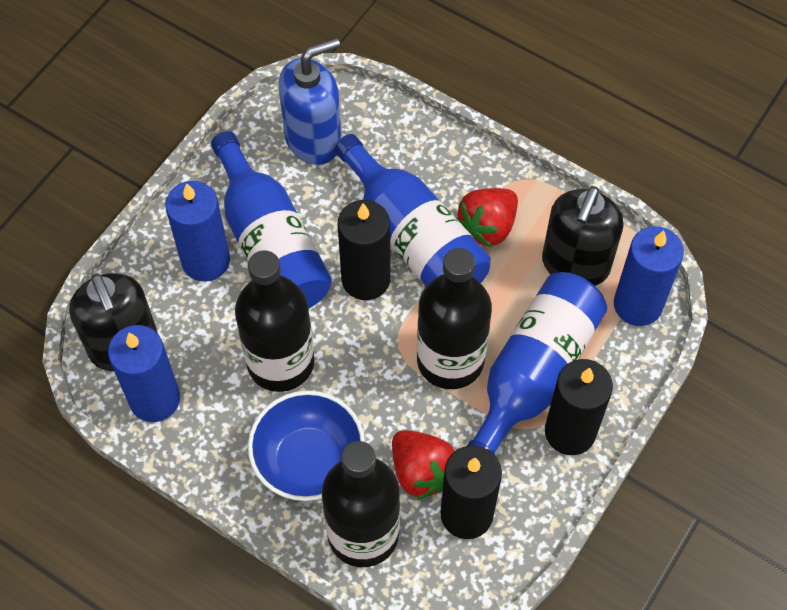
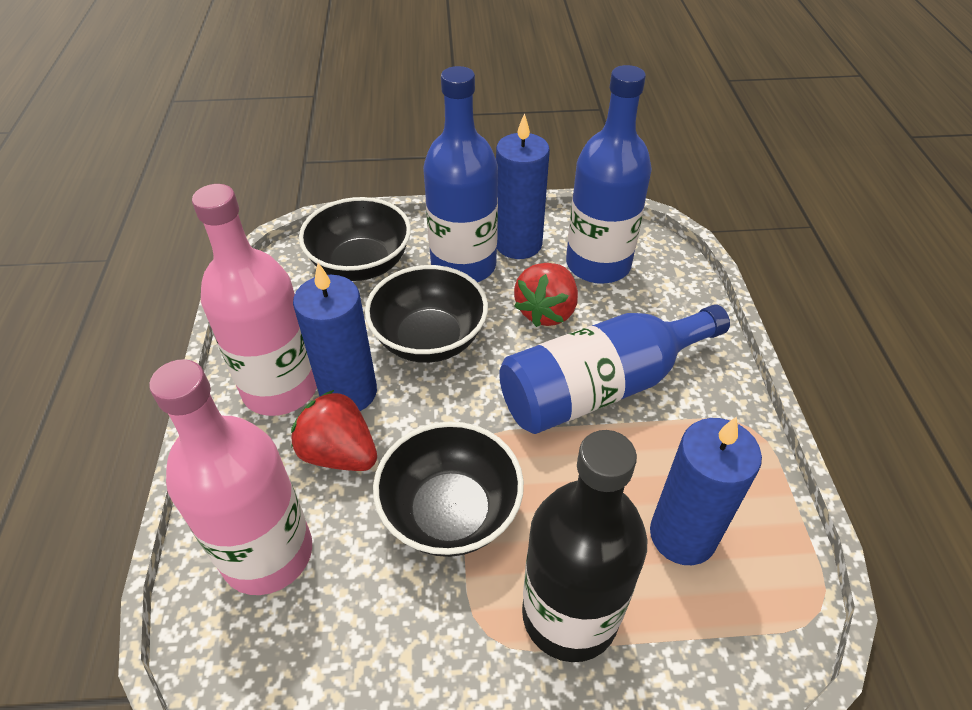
black bottle: 3 -> 1
black bowl: 0 -> 3
black candle: 3 -> 0
black soap dispenser: 2 -> 0
blue bowl: 1 -> 0
blue soap dispenser: 1 -> 0
pink bottle: 0 -> 2

